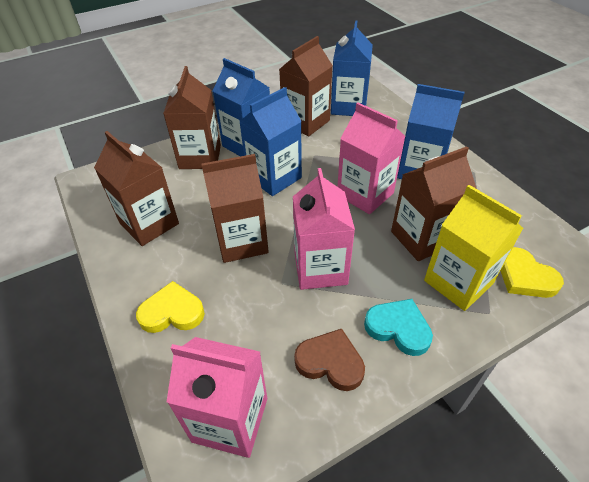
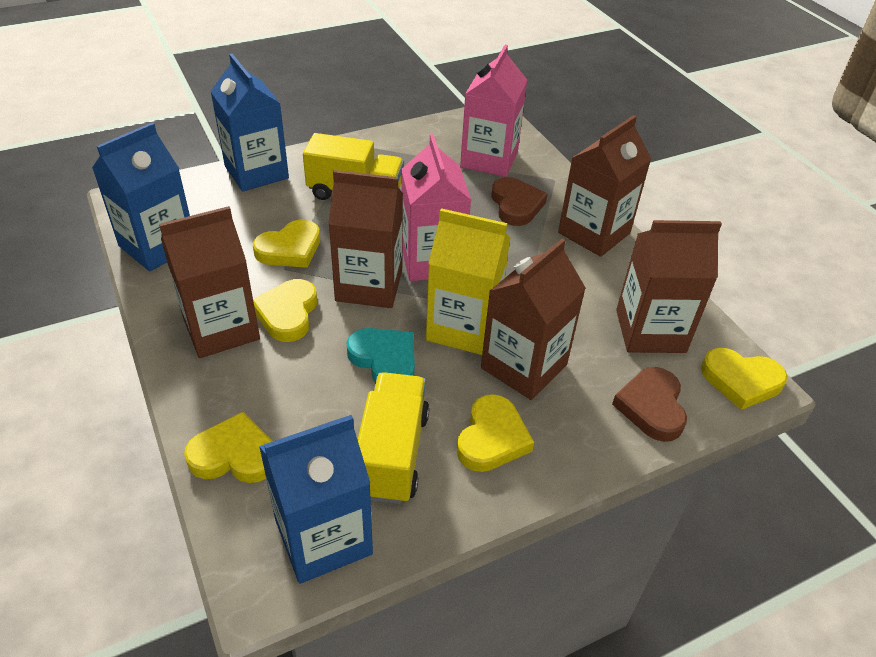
blue carton: 4 -> 3
brown heart: 1 -> 2
pink carton: 3 -> 2
yellow heart: 2 -> 5
yellow truck: 0 -> 2

